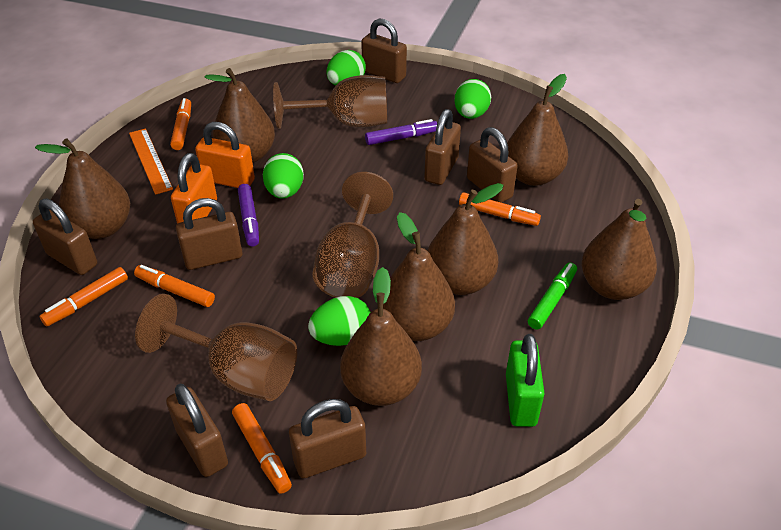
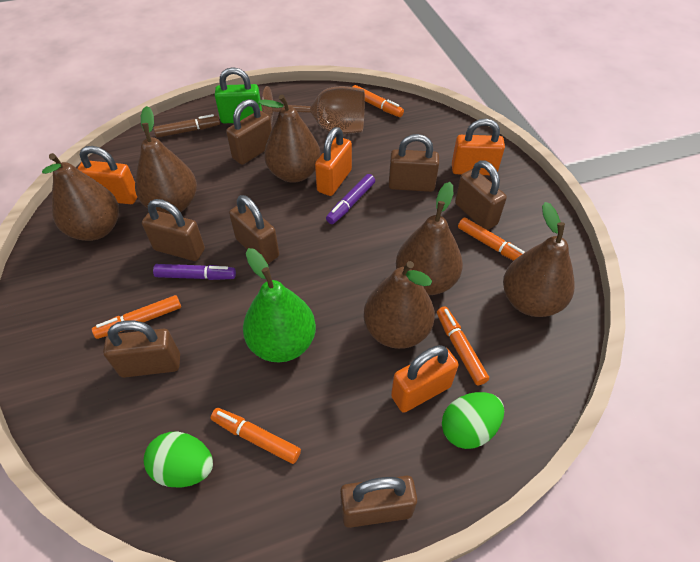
brown goblet: 3 -> 1
brown marker: 0 -> 1
brown pear: 7 -> 6
green egg: 4 -> 2
green marker: 1 -> 0
green pear: 0 -> 1
orange padlock: 2 -> 4
orange ruler: 1 -> 0

